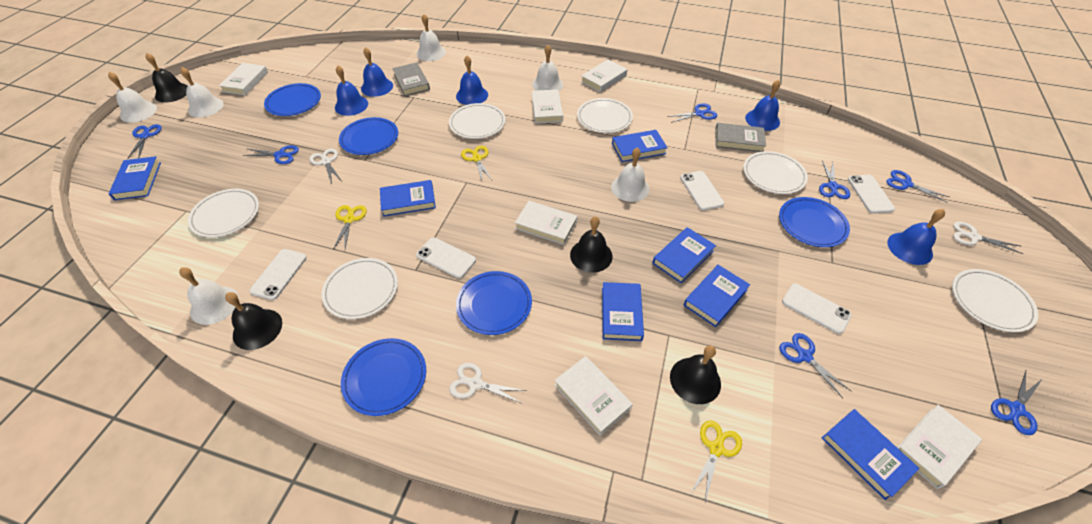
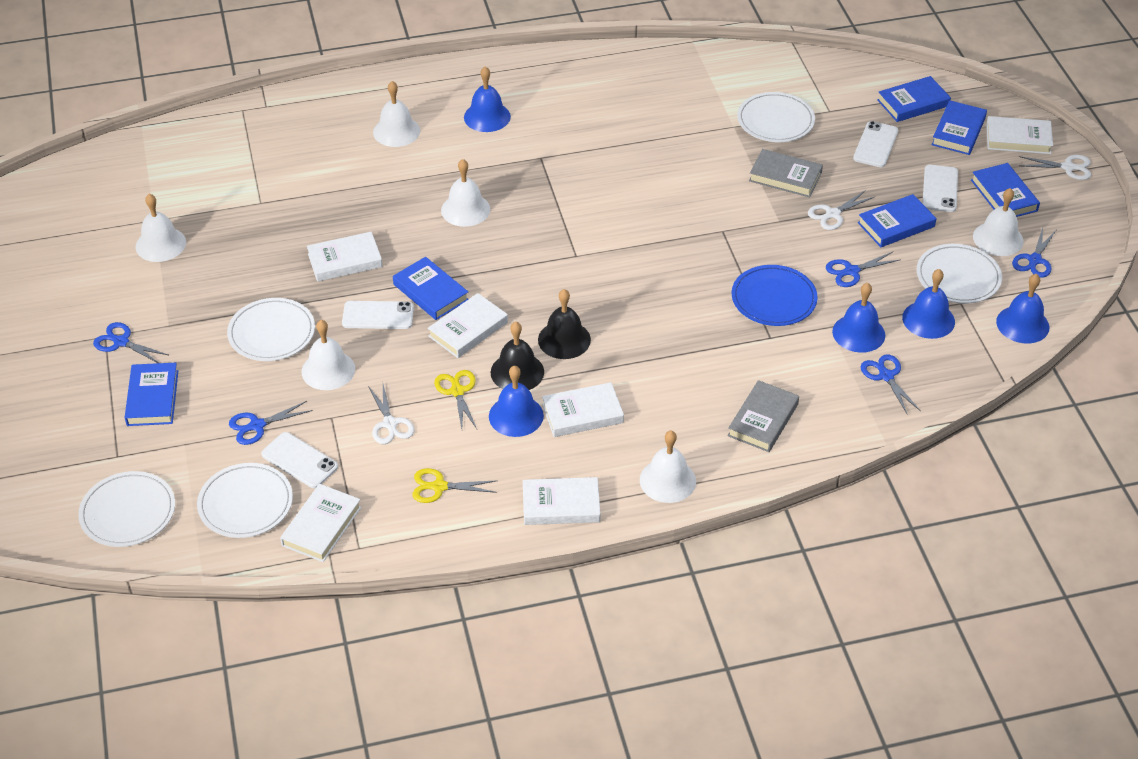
black bell: 4 -> 2
blue book: 7 -> 6
blue plate: 5 -> 1
blue scissors: 7 -> 5
white phone: 5 -> 4
white plate: 6 -> 5
yellow scissors: 3 -> 2

